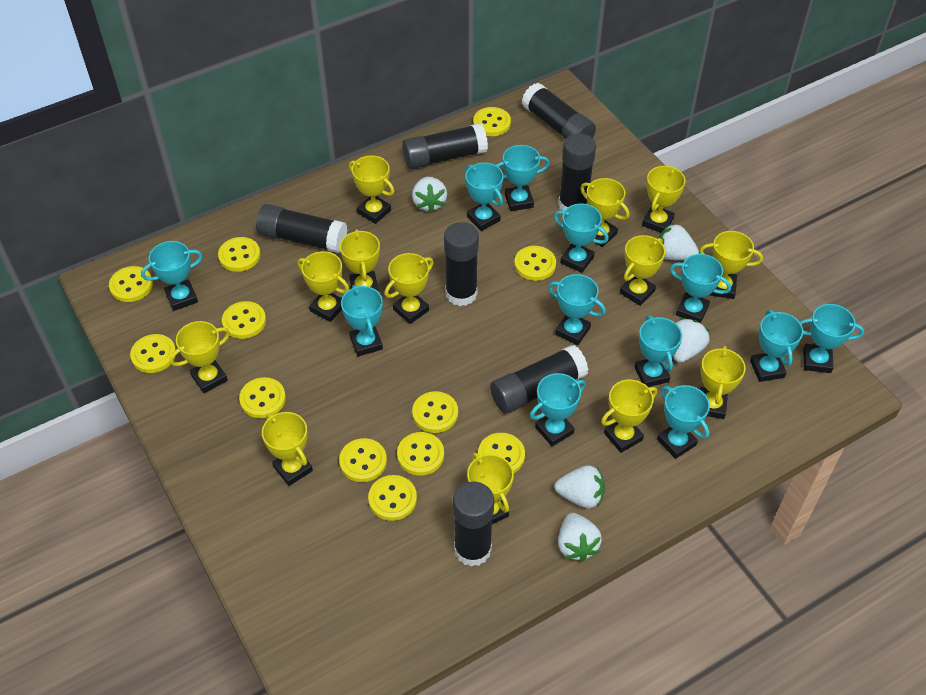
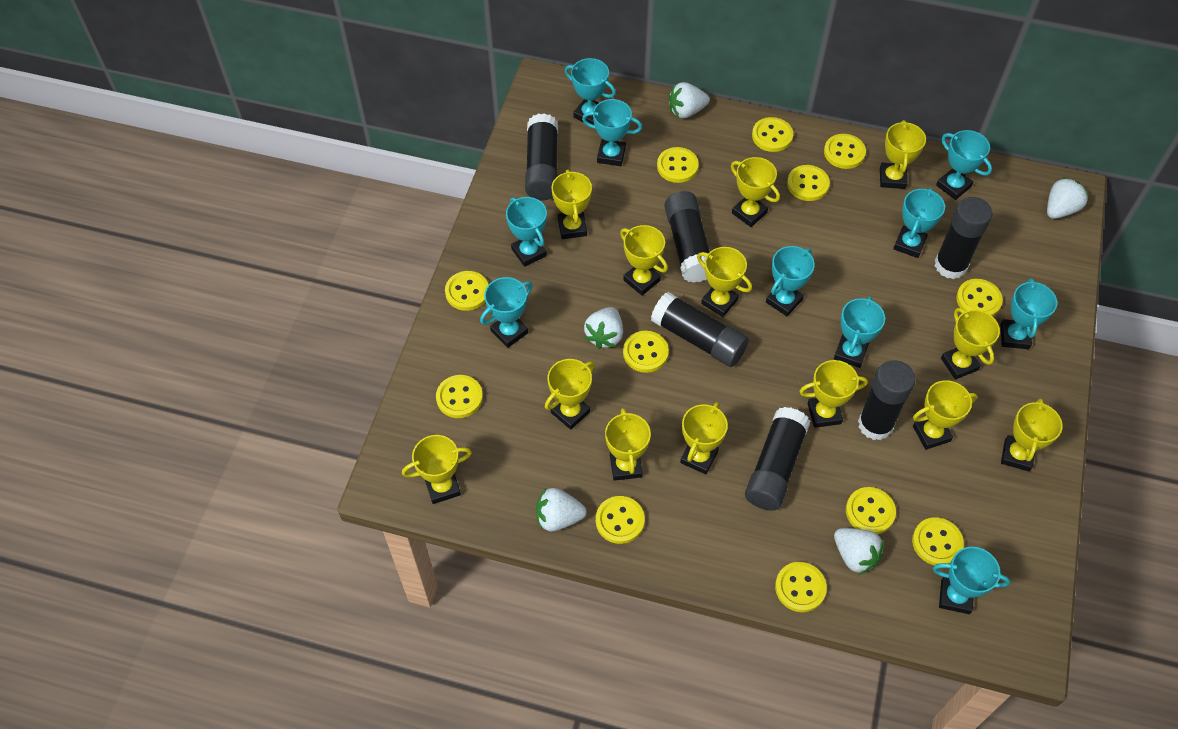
black glue stick: 7 -> 6
turquoise trophy: 12 -> 10

